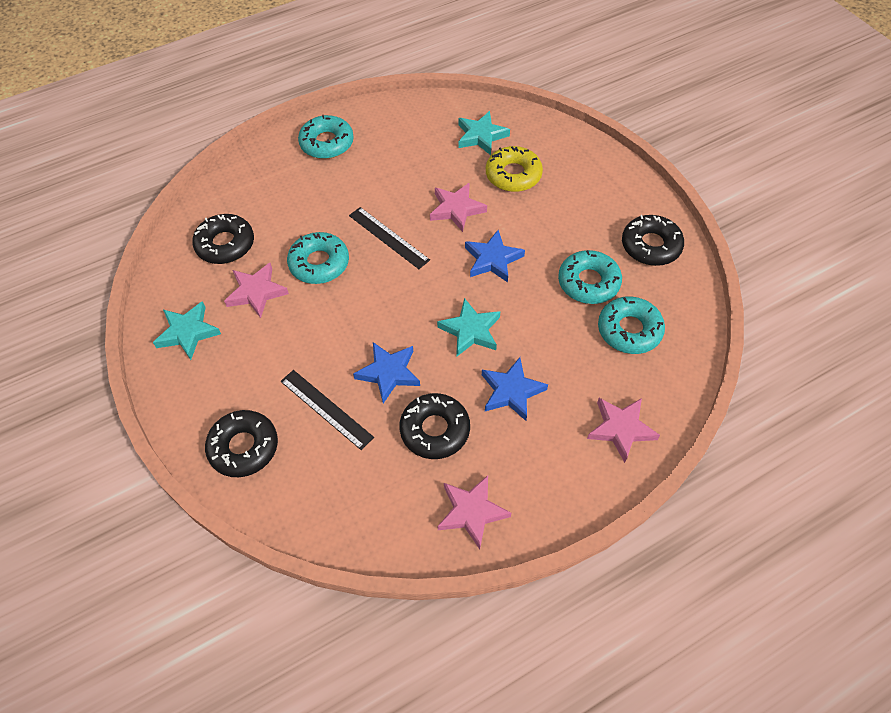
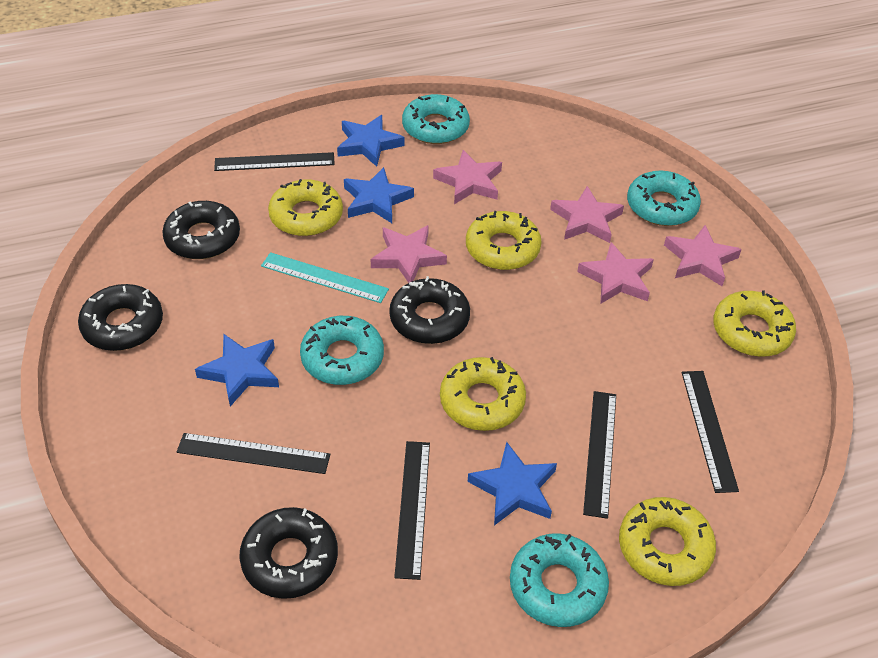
black ruler: 2 -> 5
blue star: 3 -> 4
pink star: 4 -> 5
turquoise ruler: 0 -> 1
turquoise star: 3 -> 0
yellow donut: 1 -> 5

